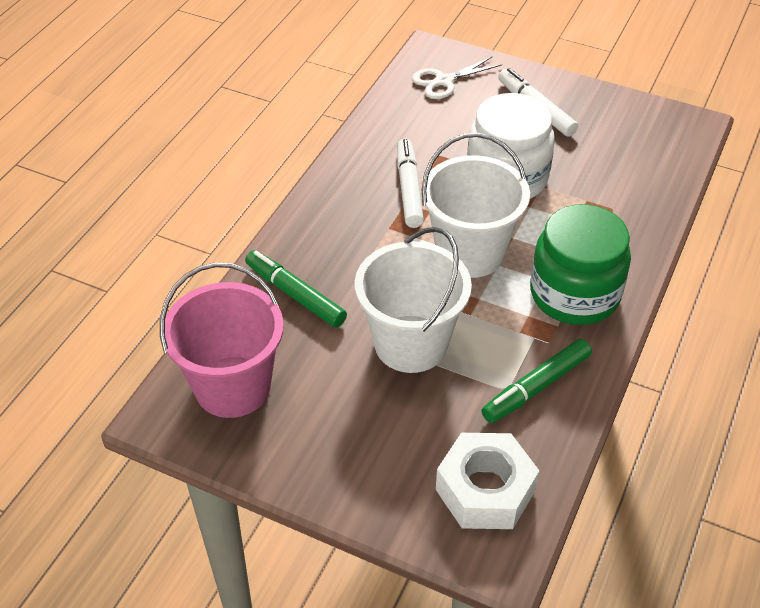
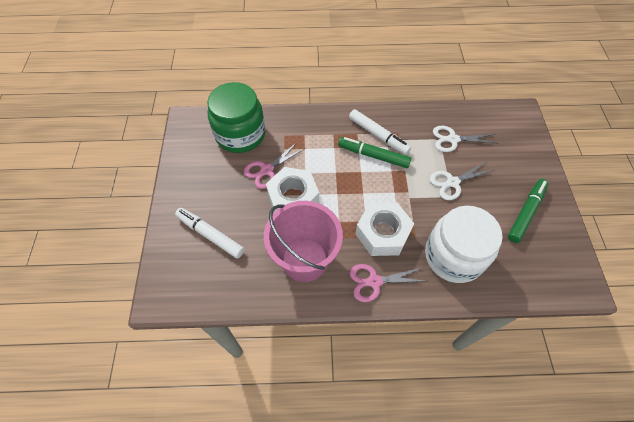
pink scissors: 0 -> 2
white bucket: 2 -> 0
white nut: 1 -> 2
white scissors: 1 -> 2

